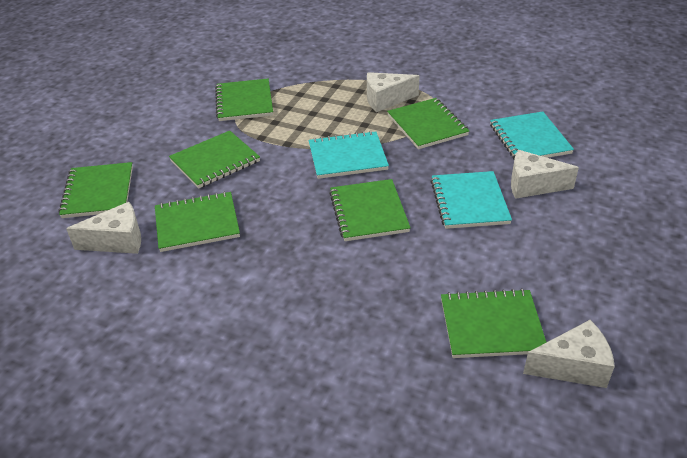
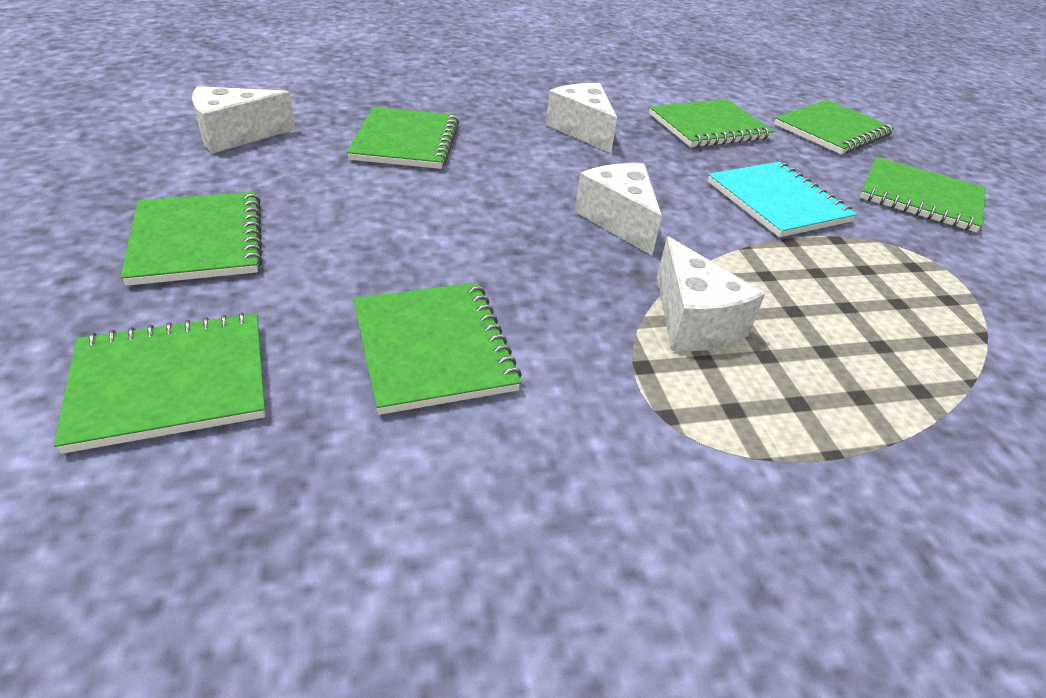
turquoise notebook: 3 -> 1

